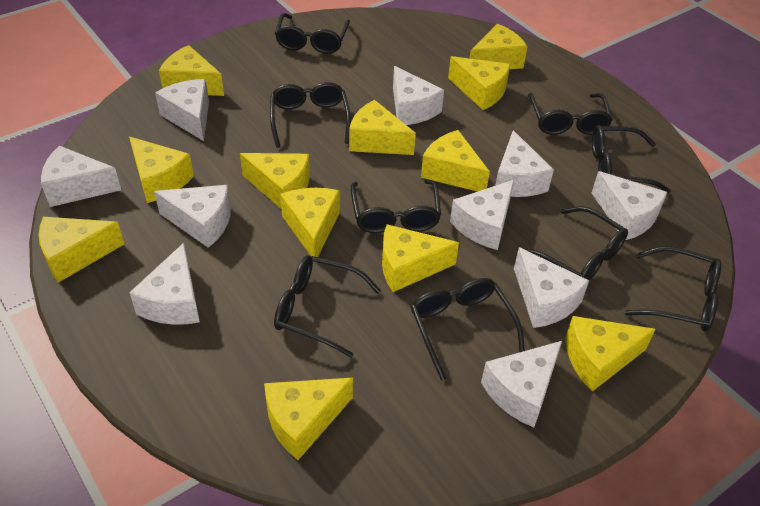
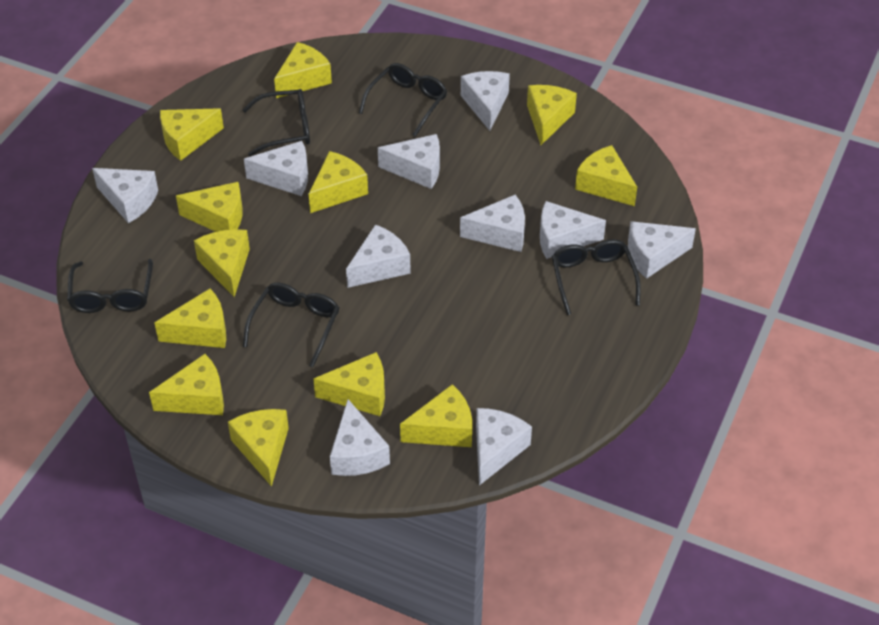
black glasses: 9 -> 5

